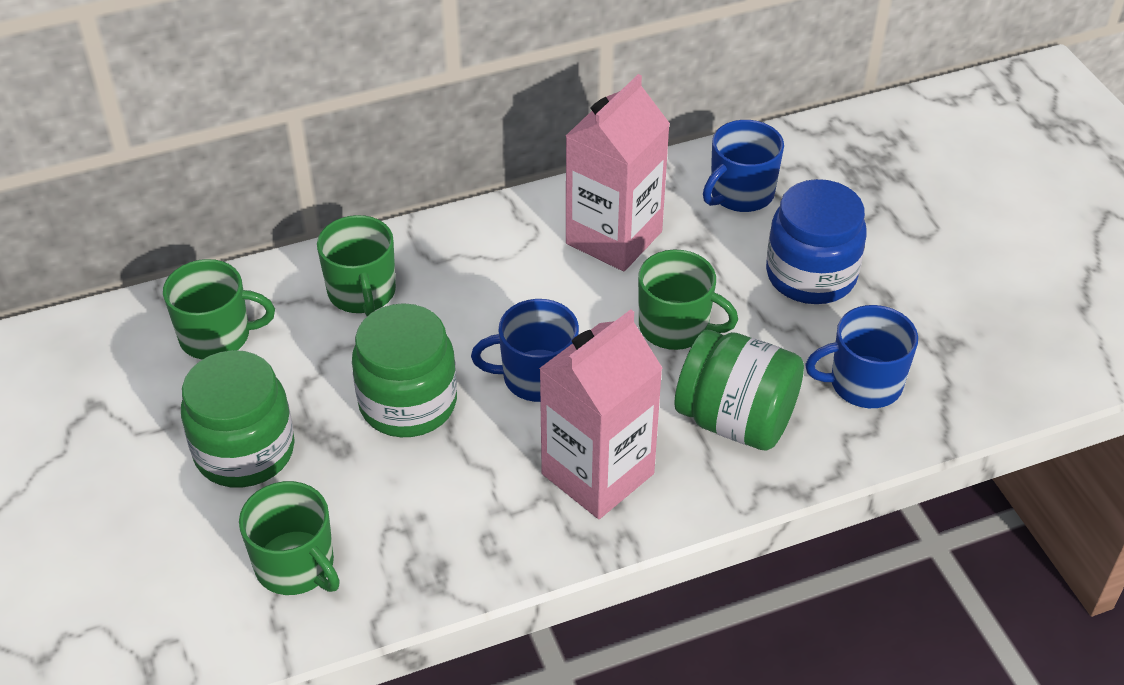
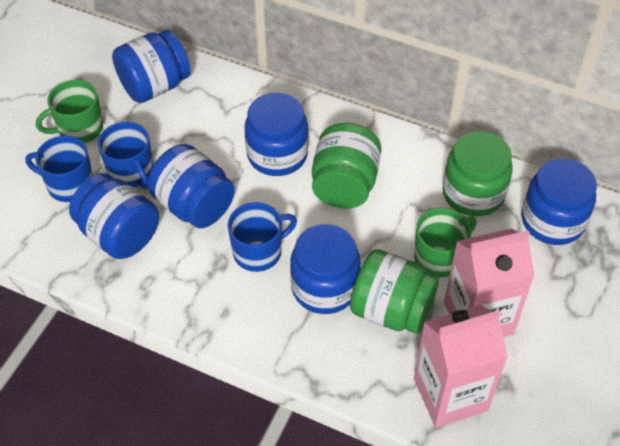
blue jar: 1 -> 6
green mug: 4 -> 2

